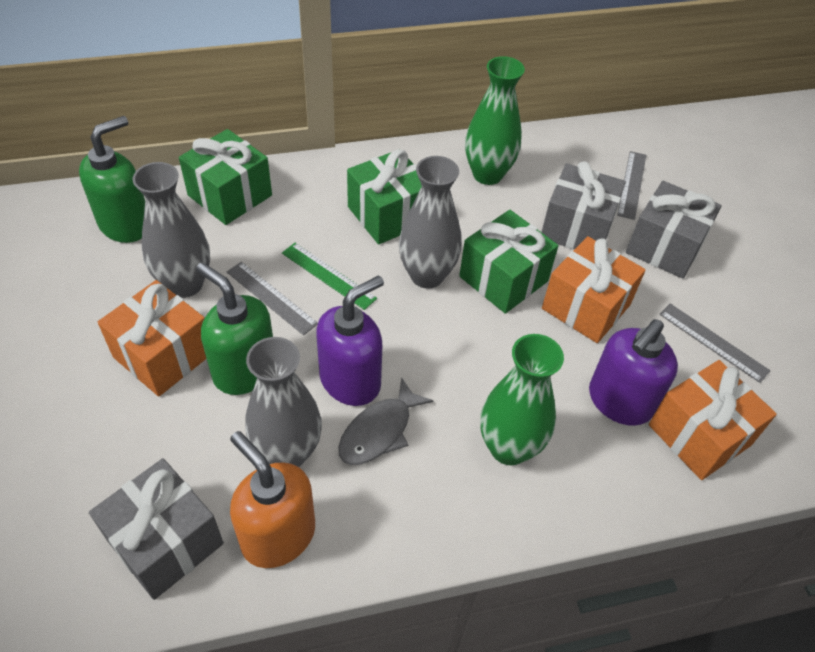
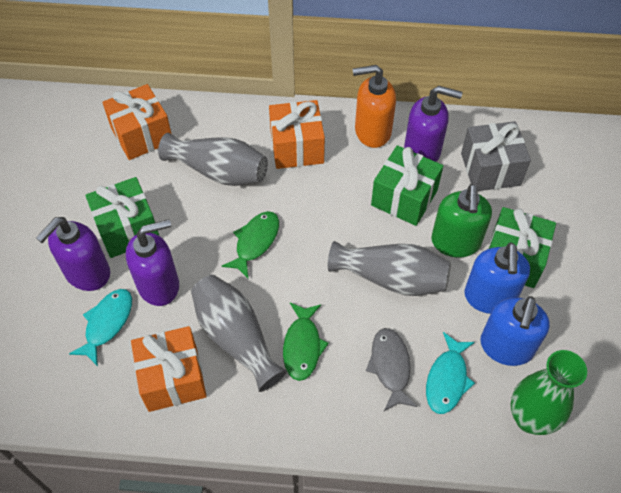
blue soap dispenser: 0 -> 2
green fish: 0 -> 2
green ruler: 1 -> 0
green soap dispenser: 2 -> 1
green vase: 2 -> 1
grey gift: 3 -> 1
grey ruler: 3 -> 0
purple soap dispenser: 2 -> 3
turquoise fish: 0 -> 2

